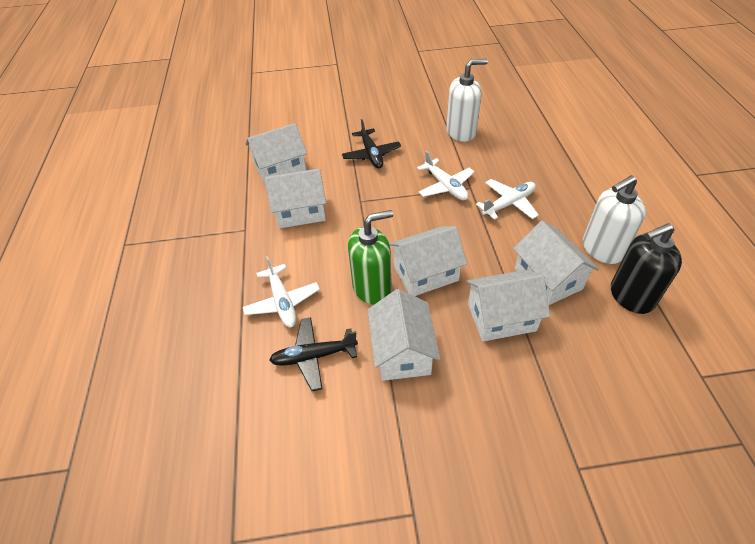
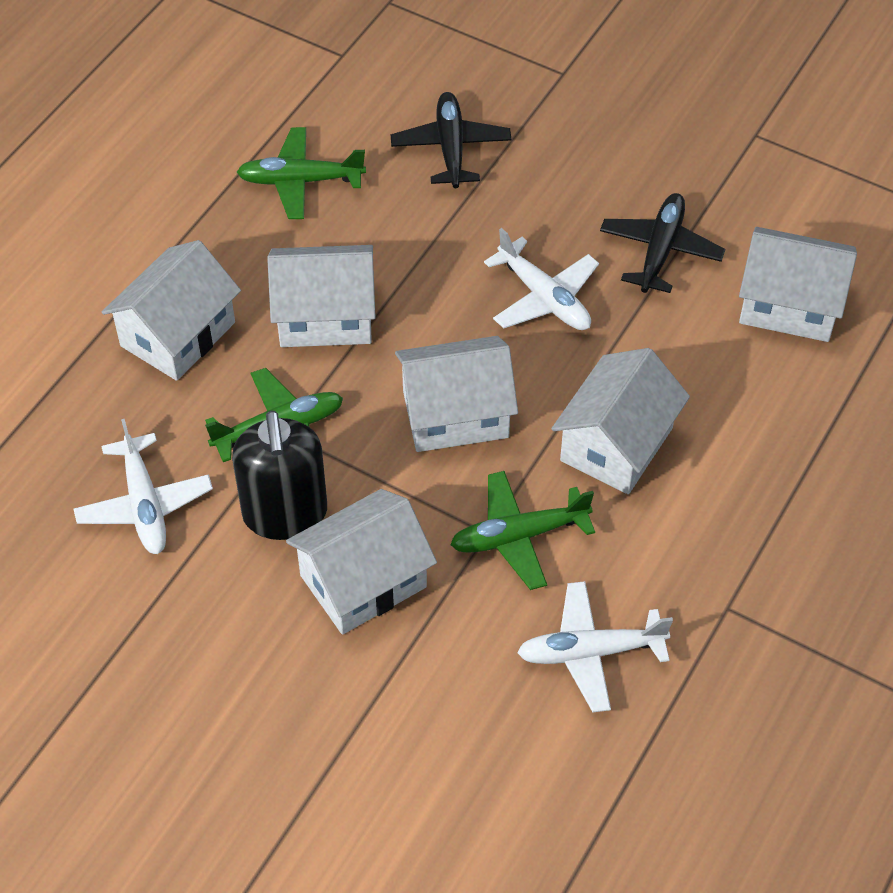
green plane: 0 -> 3
green soap dispenser: 1 -> 0
white soap dispenser: 2 -> 0

